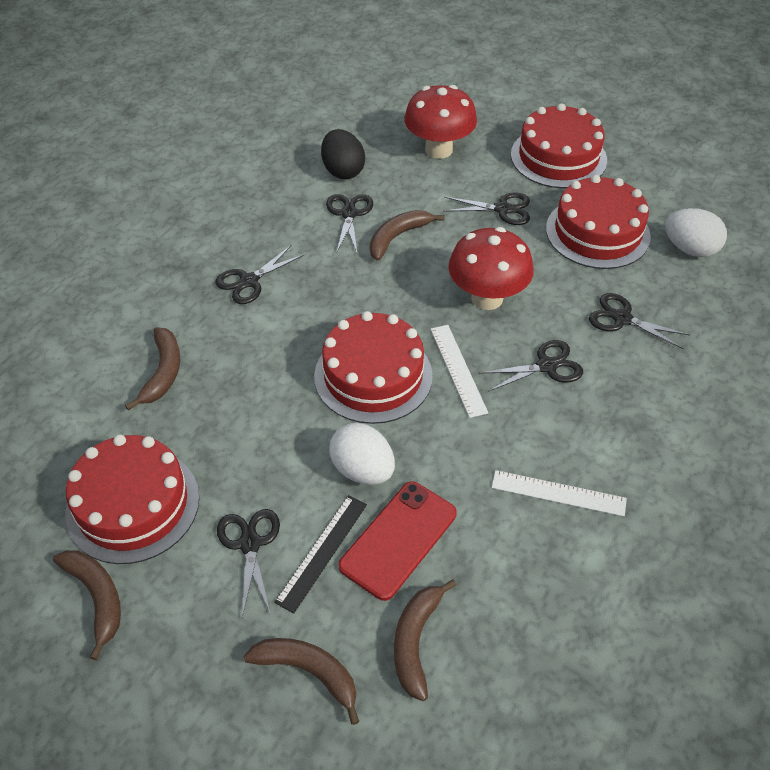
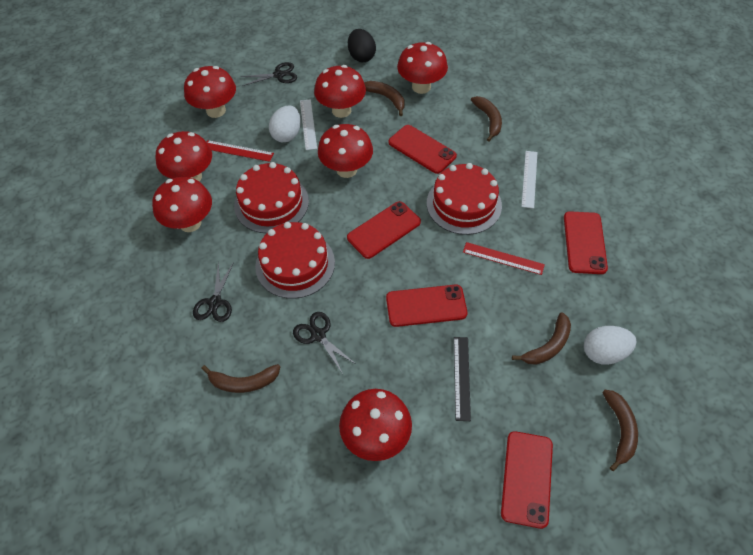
black scissors: 6 -> 3
red cake: 4 -> 3
red mushroom: 2 -> 7
red phone: 1 -> 5
red ruler: 0 -> 2

